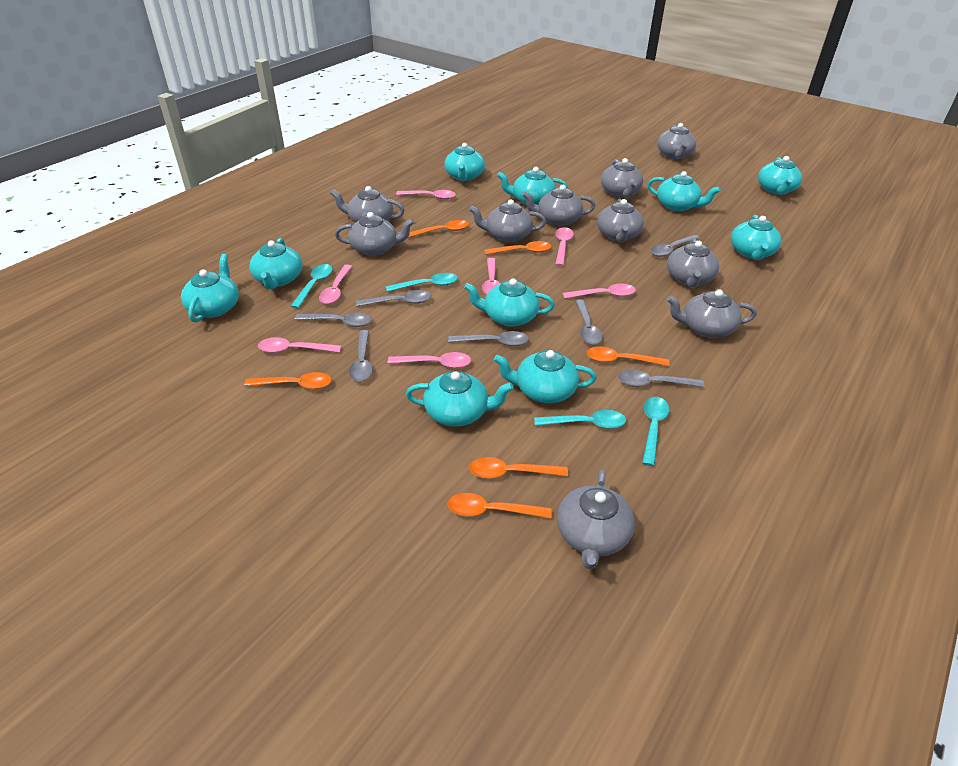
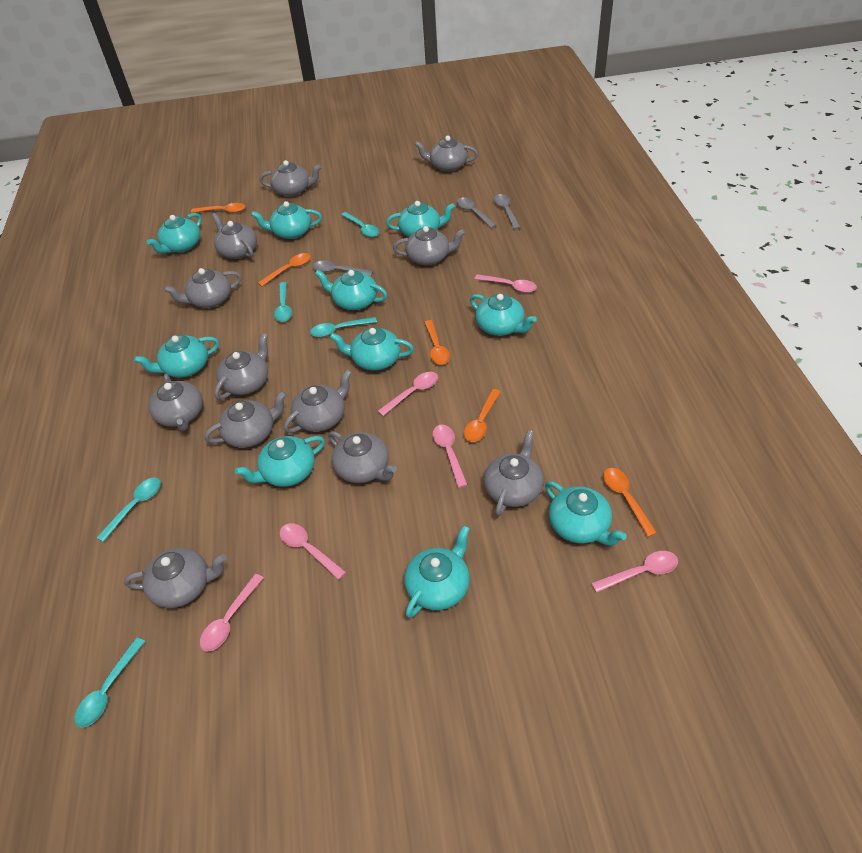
grey spoon: 7 -> 3
grey teapot: 10 -> 12
orange spoon: 6 -> 5
pink spoon: 7 -> 6
turquoise spoon: 4 -> 5

